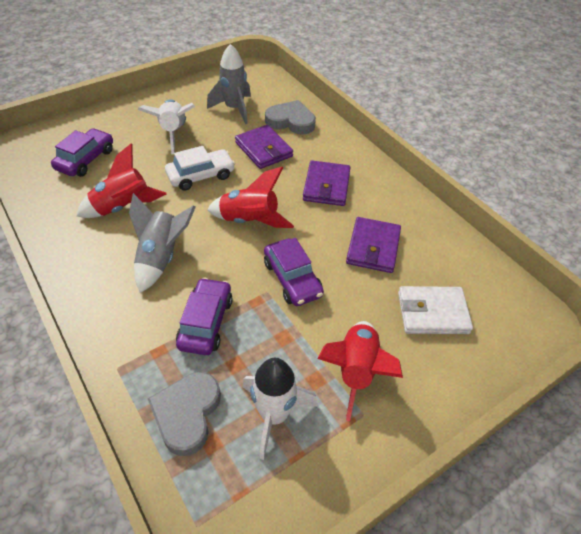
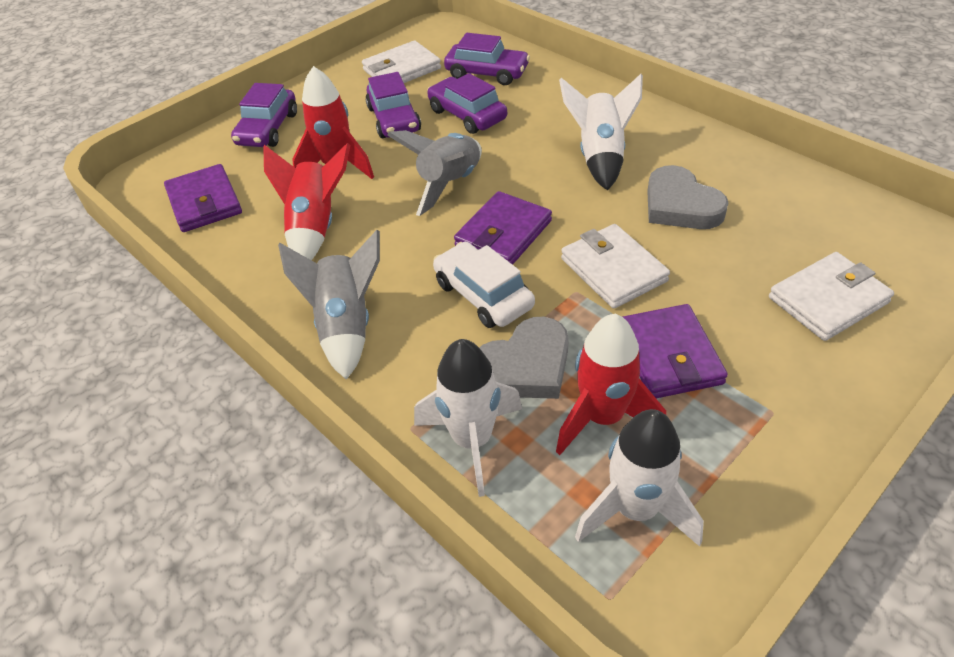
purple car: 3 -> 4
white rocket: 2 -> 3
white wallet: 1 -> 3

